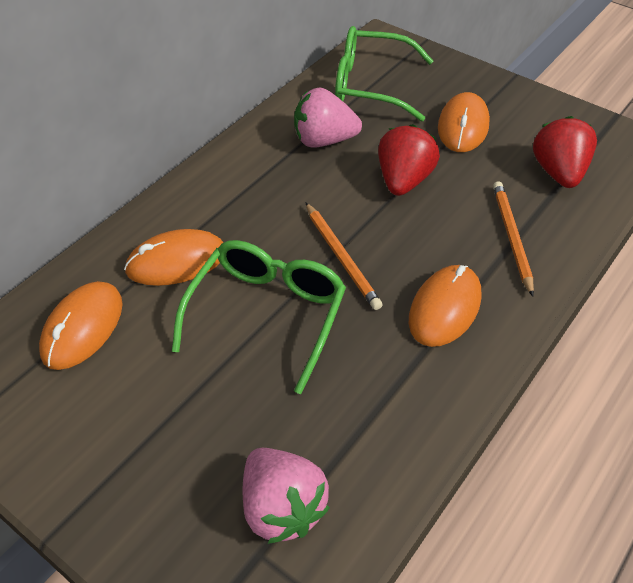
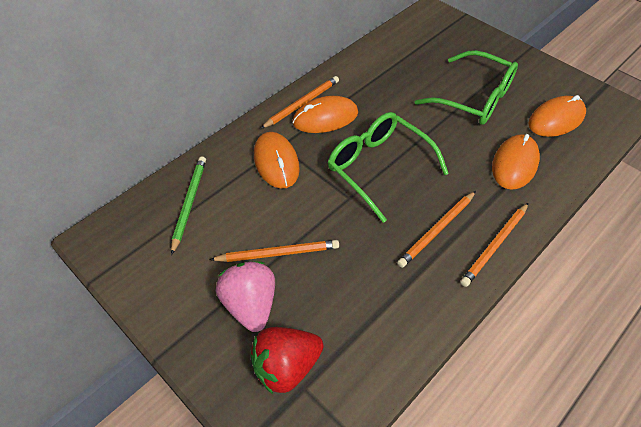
green pencil: 0 -> 1
orange pencil: 2 -> 4
pink strawberry: 2 -> 1
red strawberry: 2 -> 1

